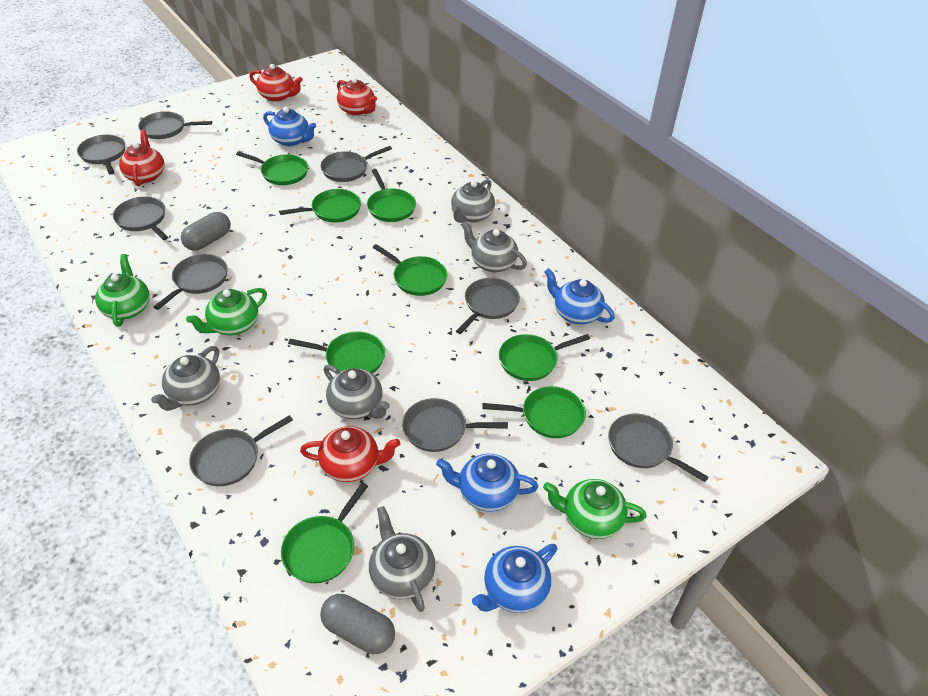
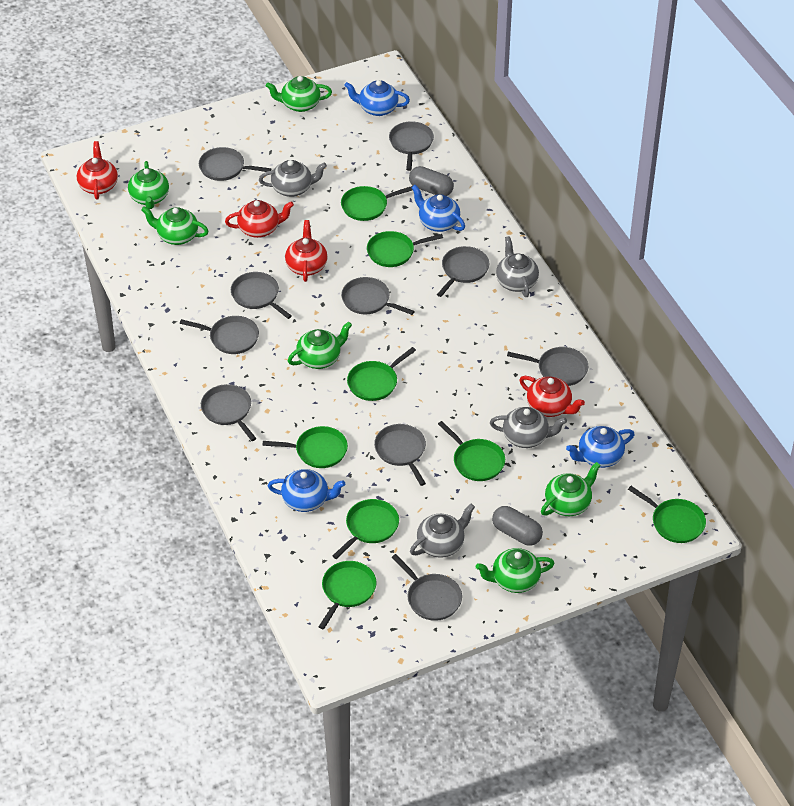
green teapot: 3 -> 6
grey pan: 9 -> 10
grey teapot: 5 -> 4

